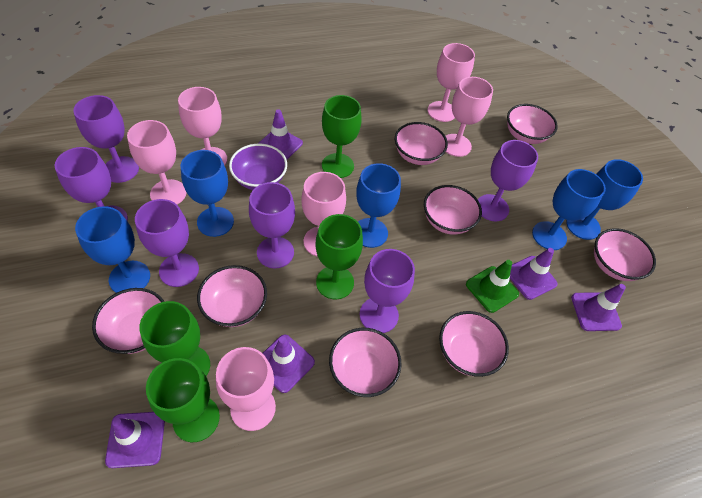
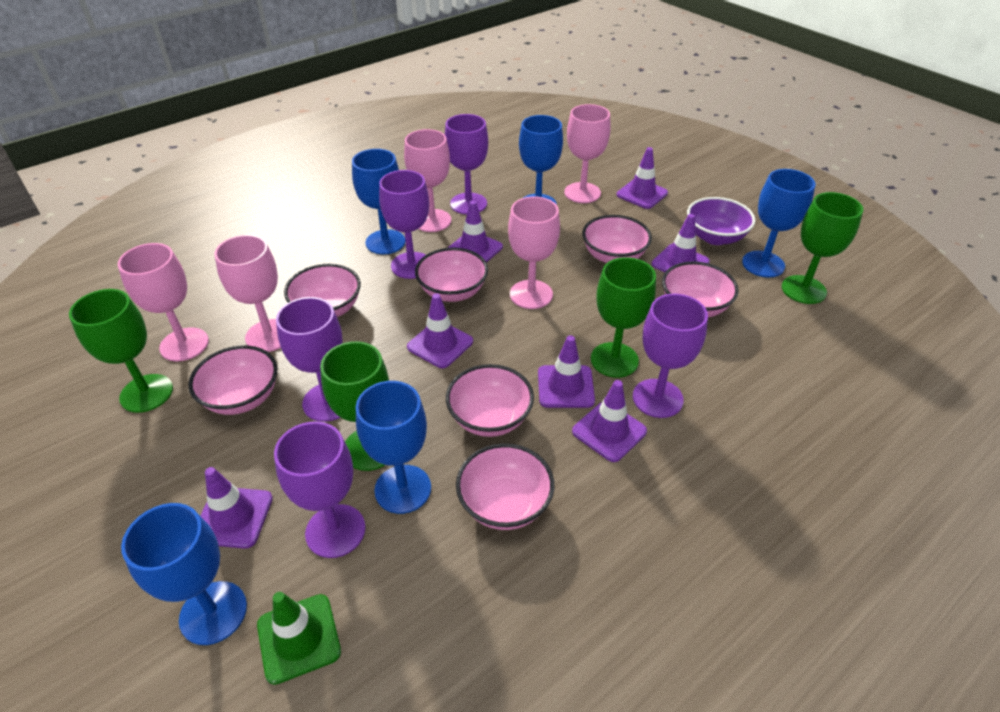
pink bowl: 8 -> 7
pink goblet: 6 -> 5
purple goblet: 6 -> 5
purple traffic cone: 5 -> 7

